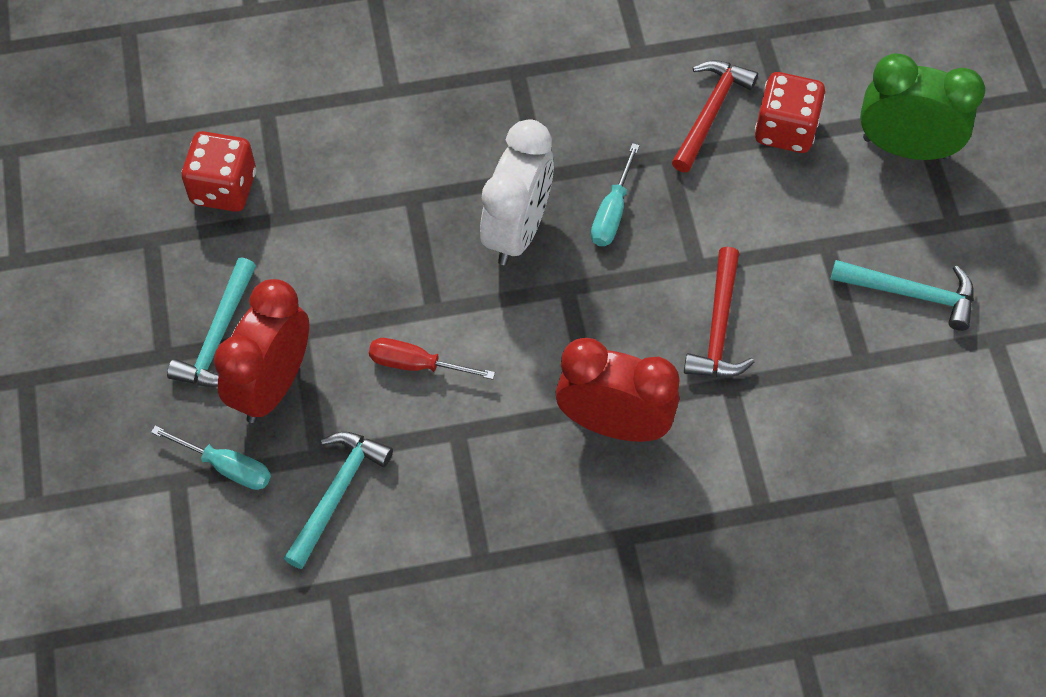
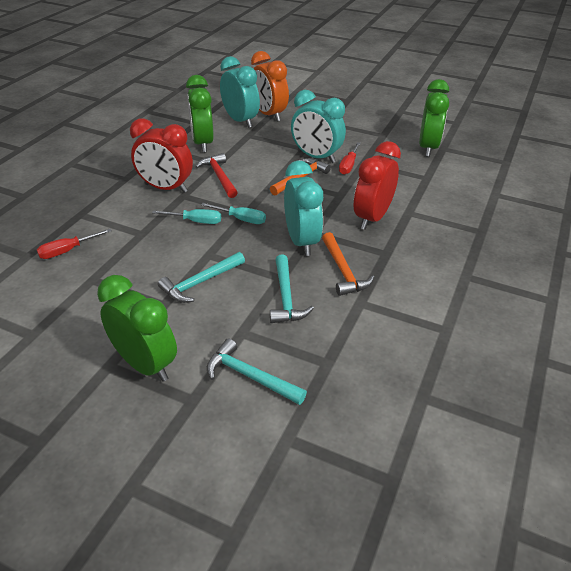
green clock: 1 -> 3
orange clock: 0 -> 1
orange hammer: 0 -> 2
red dice: 2 -> 0
red hammer: 2 -> 1
red screwdriver: 1 -> 2
turquoise clock: 0 -> 3
white clock: 1 -> 0

